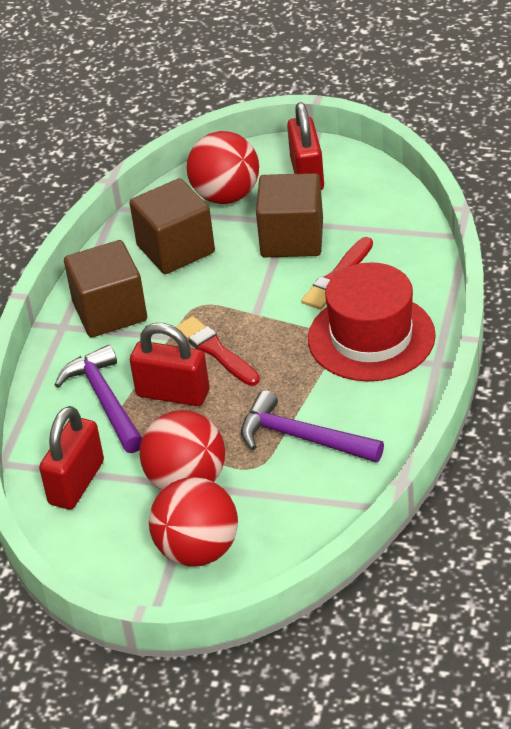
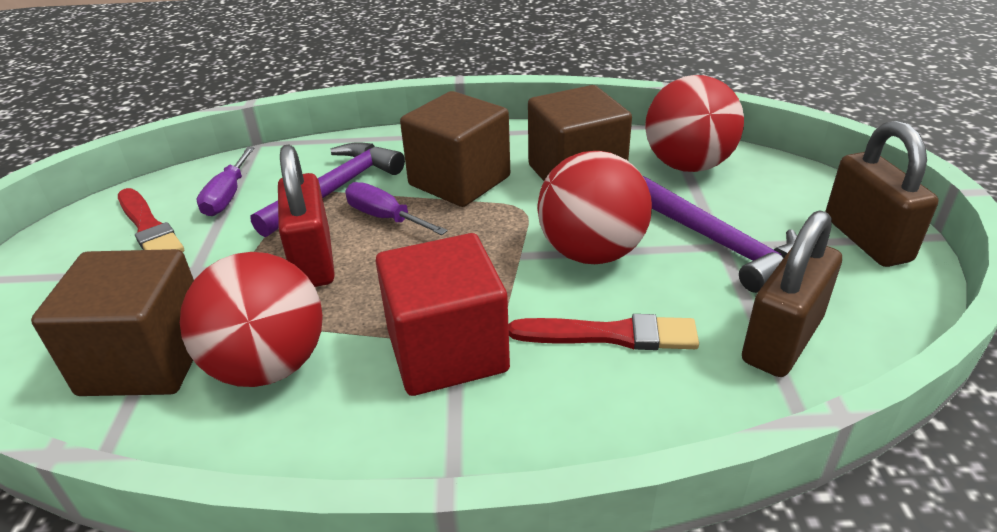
brown padlock: 0 -> 2
purple screwdriver: 0 -> 2
red cube: 0 -> 1
red hat: 1 -> 0
red padlock: 3 -> 1

